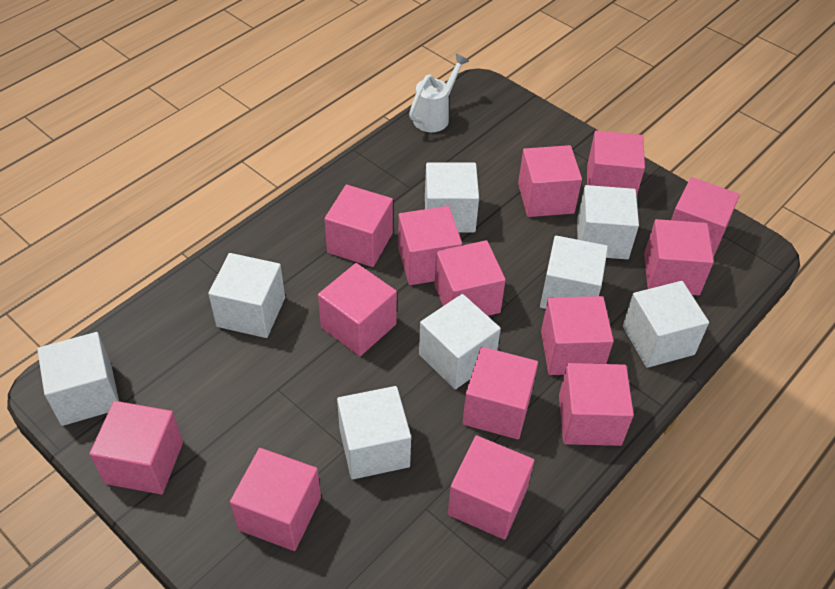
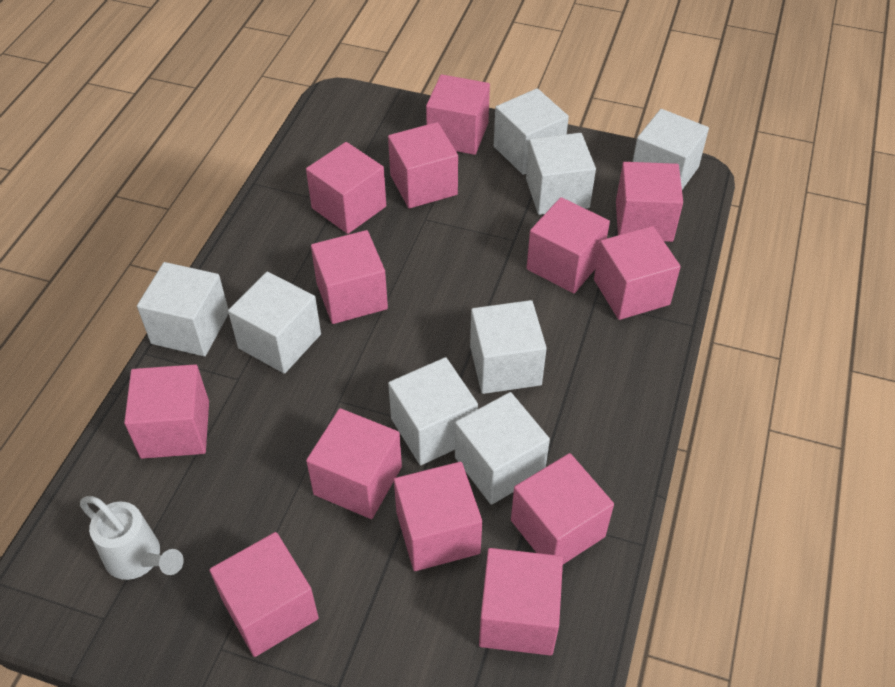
pink cube: 14 -> 13

